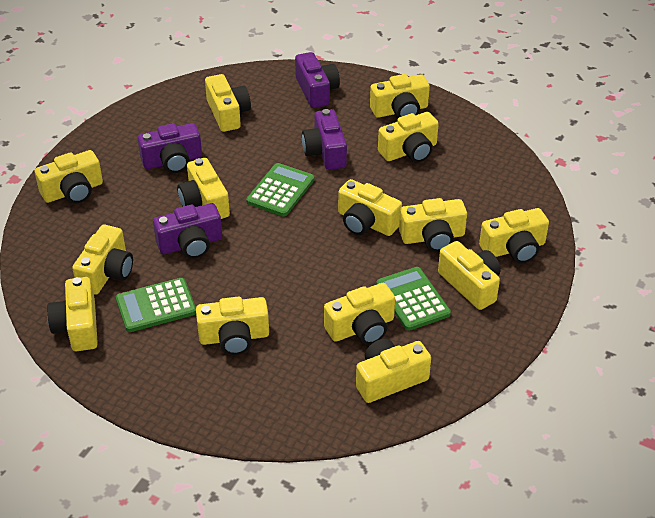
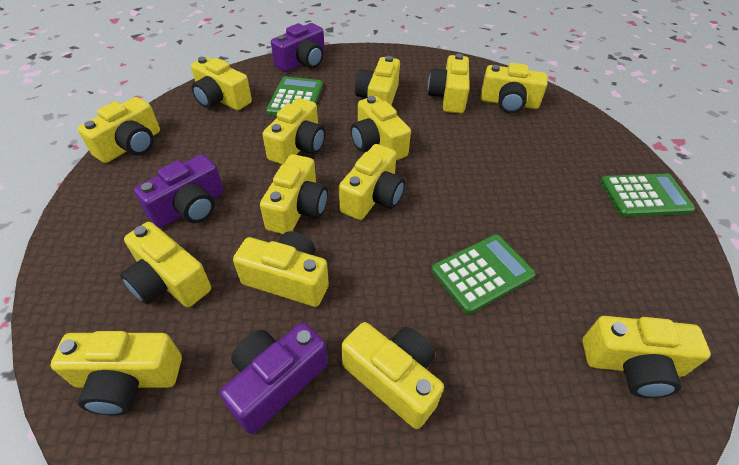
purple camera: 4 -> 3

